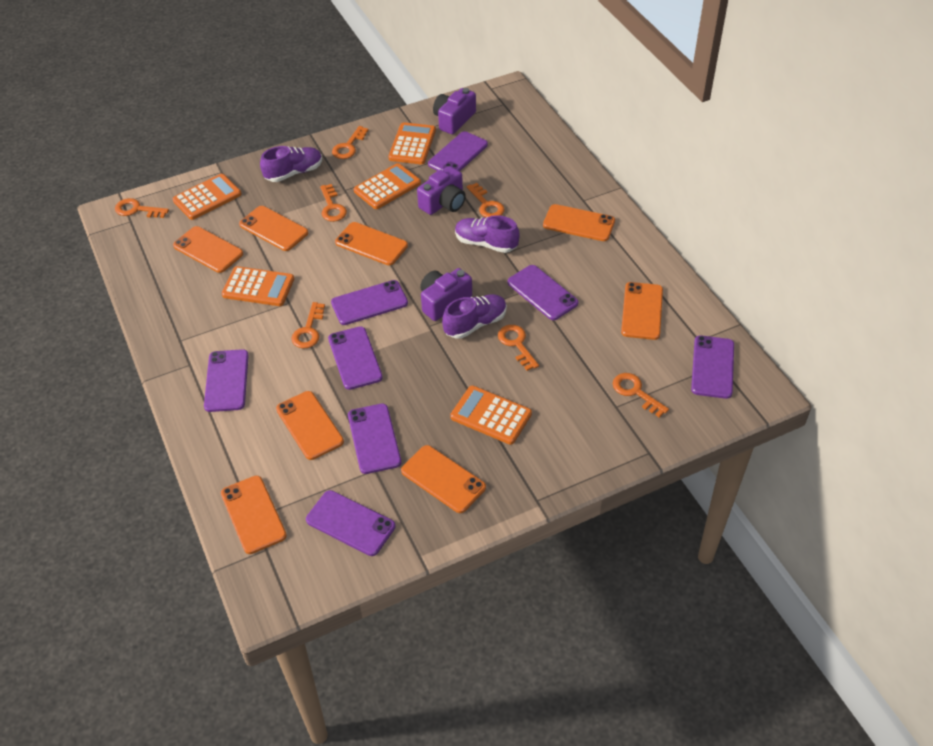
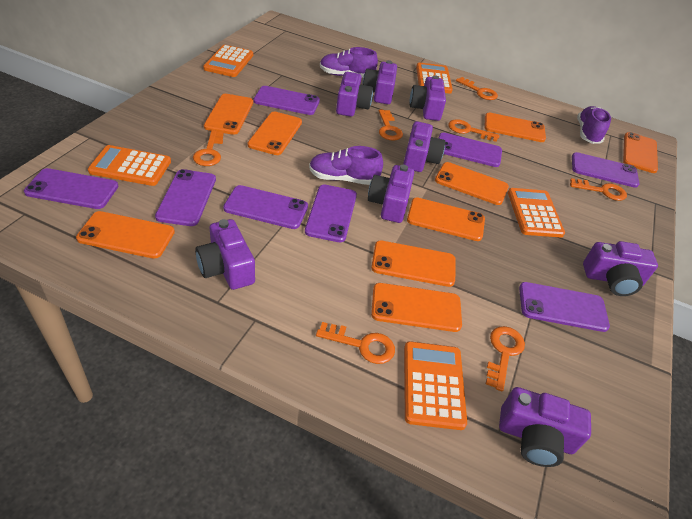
orange phone: 8 -> 9
purple camera: 3 -> 8

